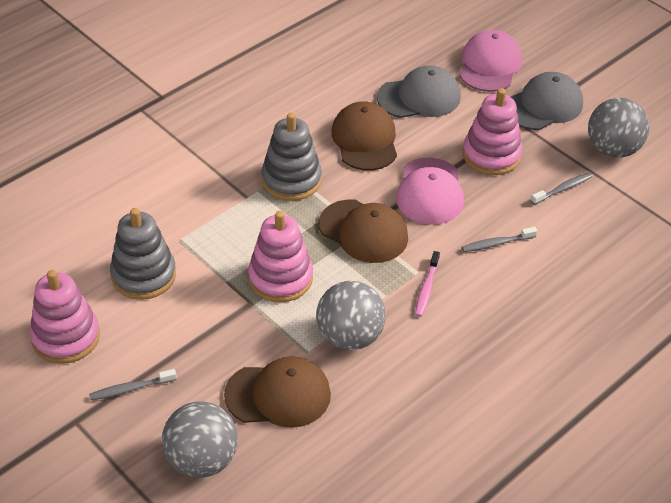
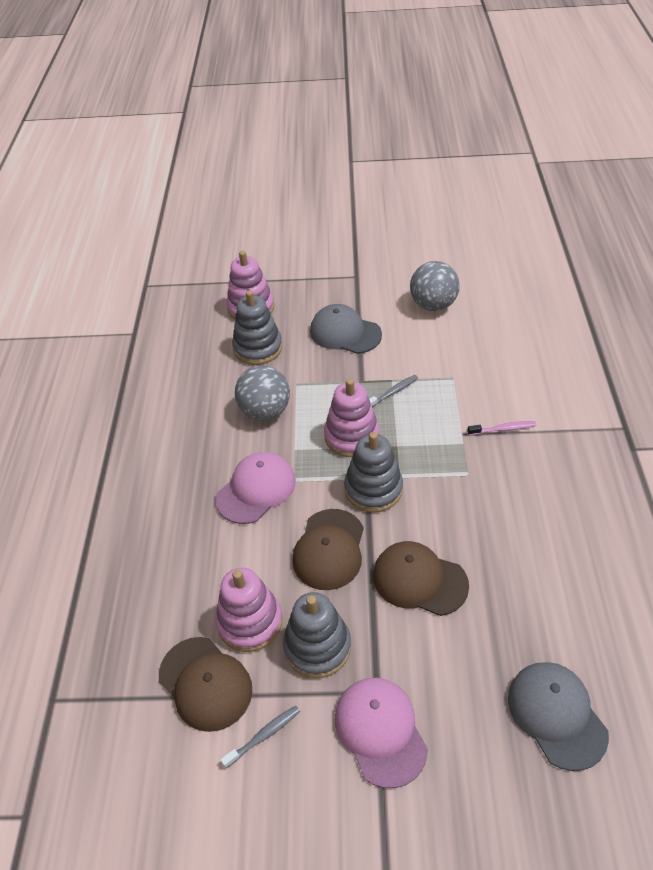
grey ball: 3 -> 2
grey stacking toy: 2 -> 3
grey toothbrush: 3 -> 2

